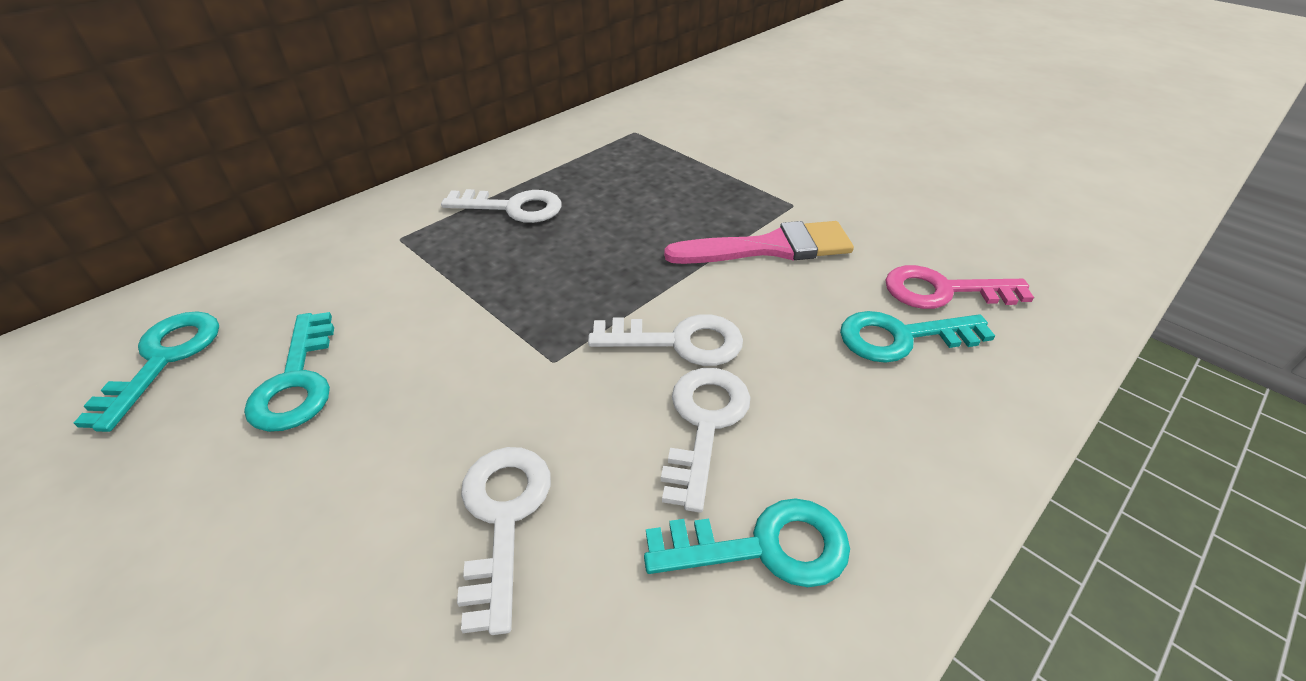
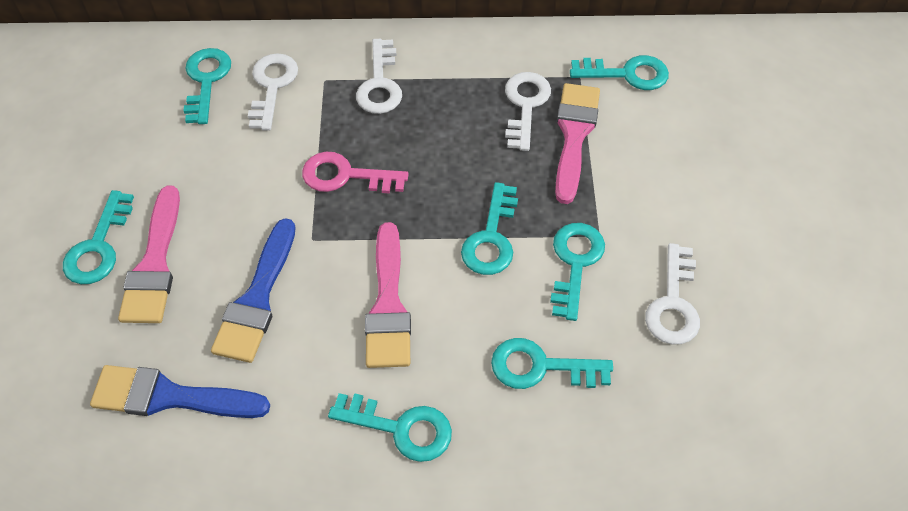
blue brush: 0 -> 2
pink brush: 1 -> 3
turquoise key: 4 -> 7

